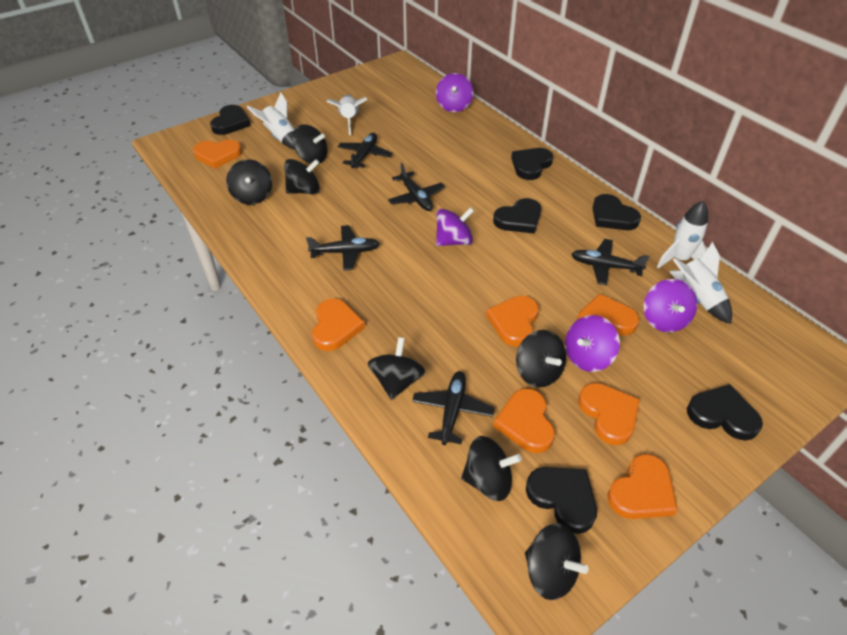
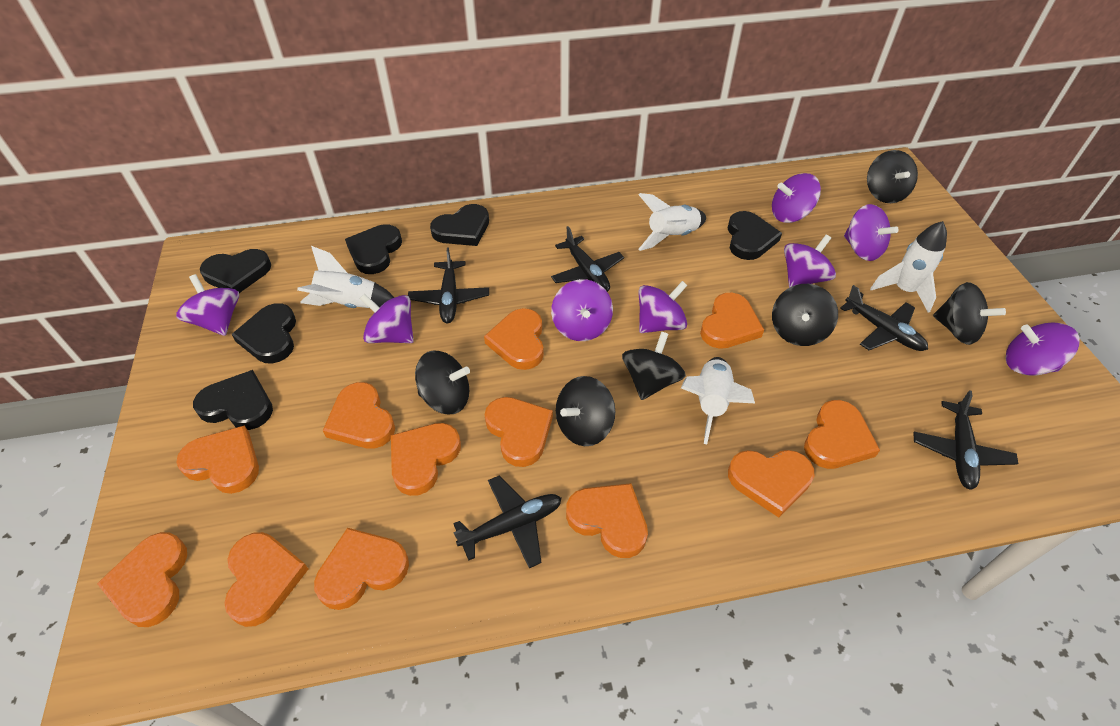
black spinning top: 7 -> 6
orange heart: 7 -> 12
purple spinning top: 4 -> 8

